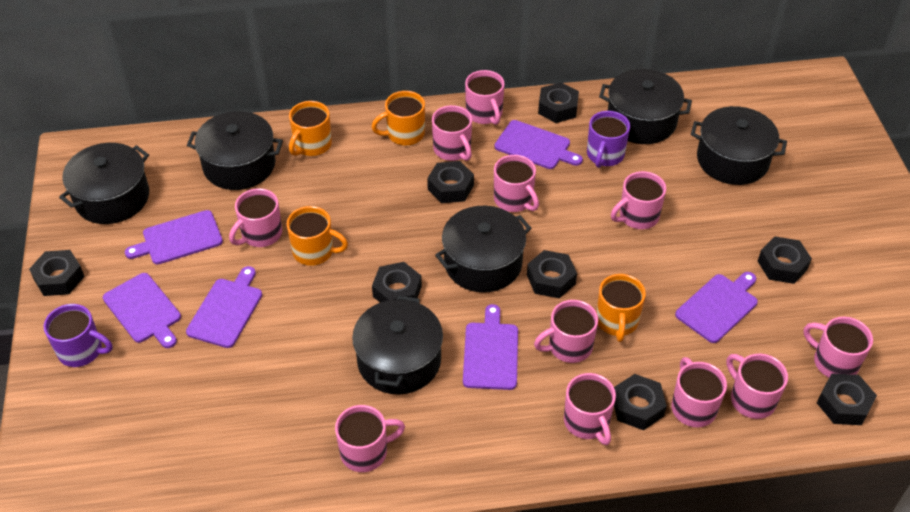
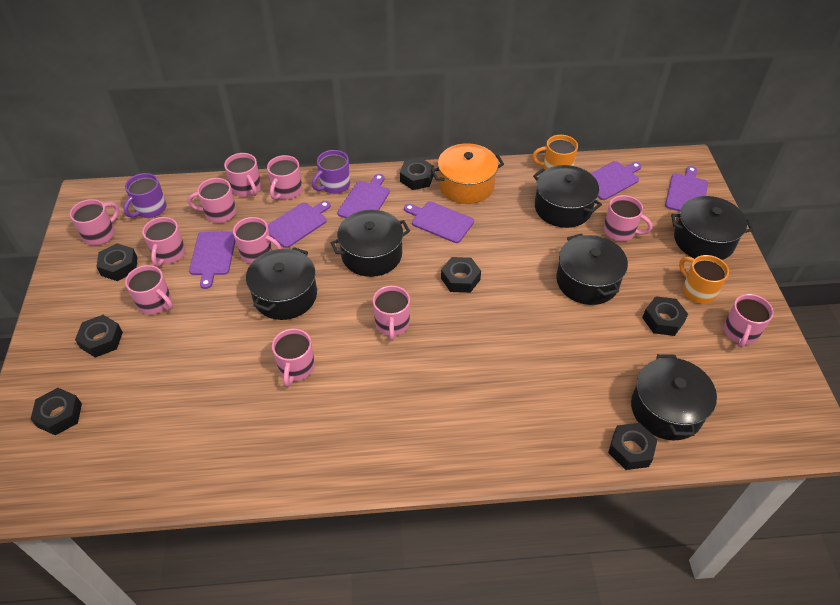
black nut: 8 -> 7
orange mug: 4 -> 2
orange pot: 0 -> 1

